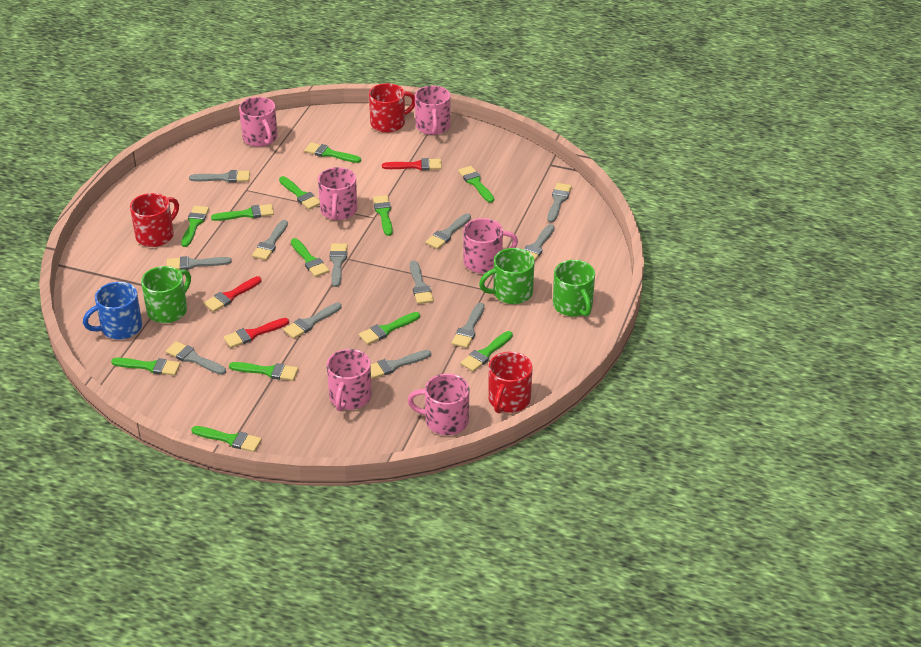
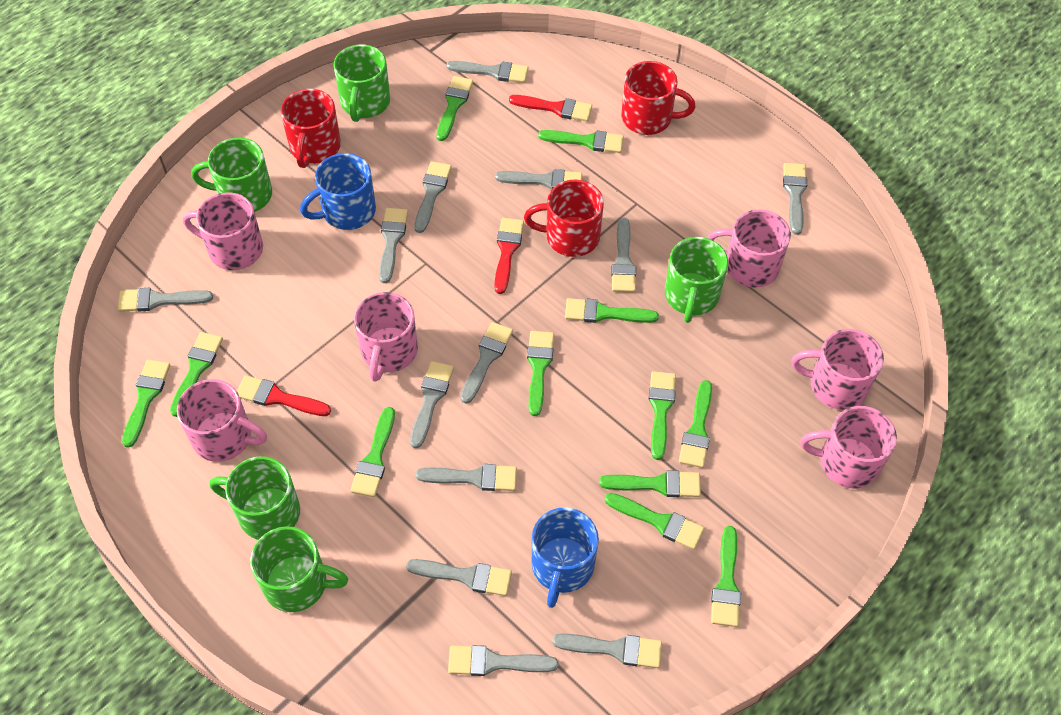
blue mug: 1 -> 2
green mug: 3 -> 5
grey brush: 12 -> 13

